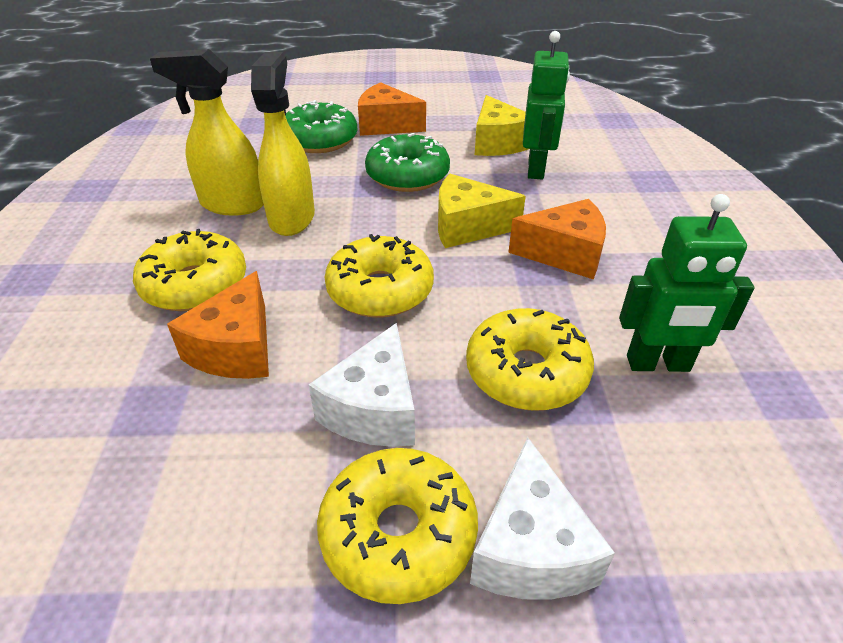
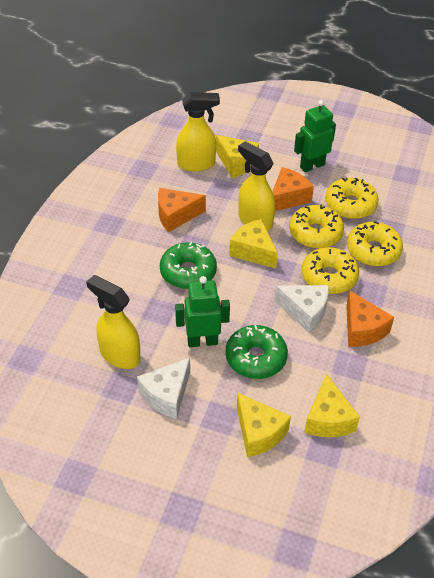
yellow cheese: 2 -> 4
yellow spray bottle: 2 -> 3

